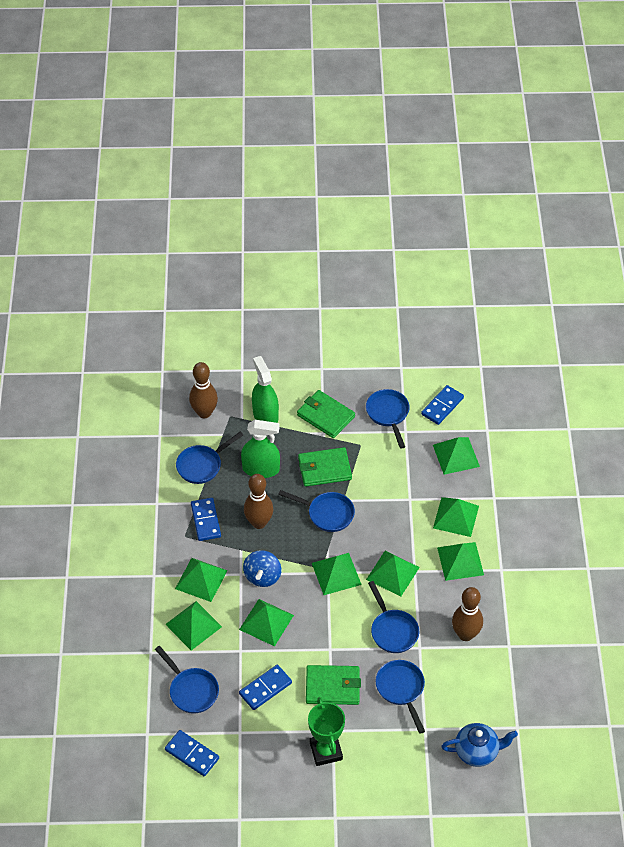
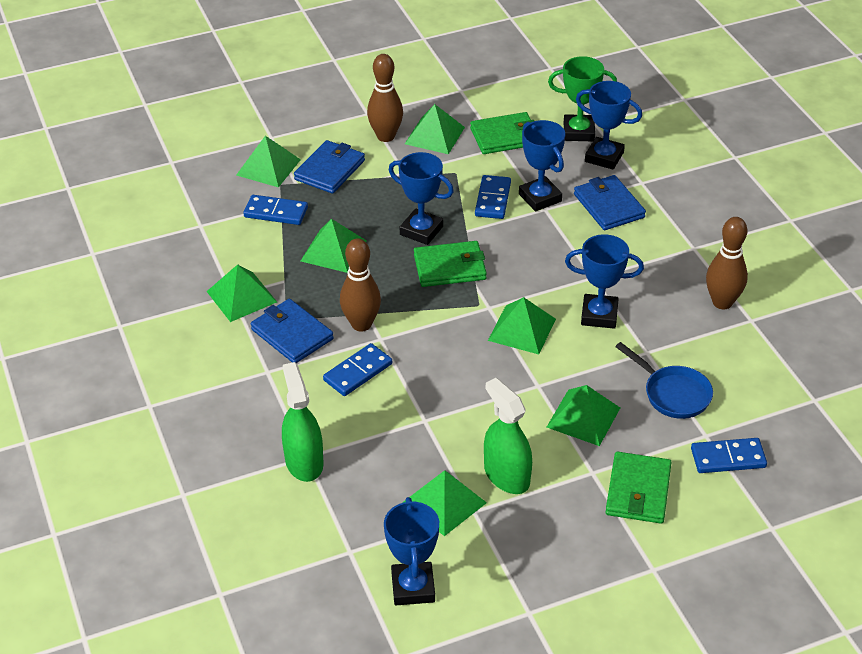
blue pan: 6 -> 1
blue spinning top: 1 -> 0
blue teapot: 1 -> 0
blue trophy: 0 -> 5
blue wallet: 0 -> 3
green pyramid: 8 -> 7

